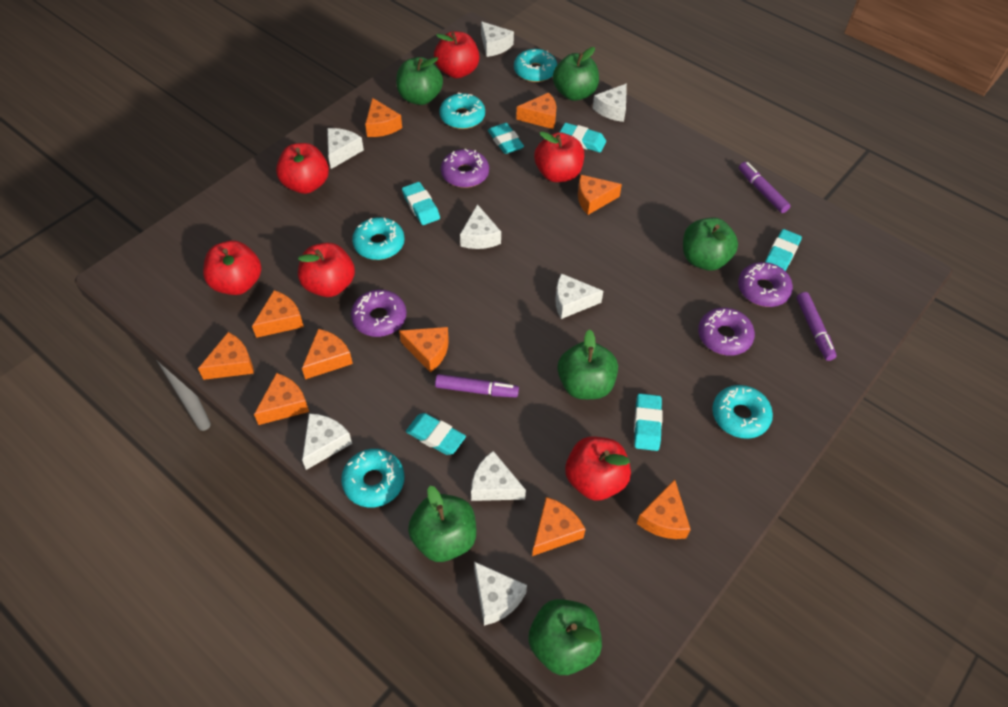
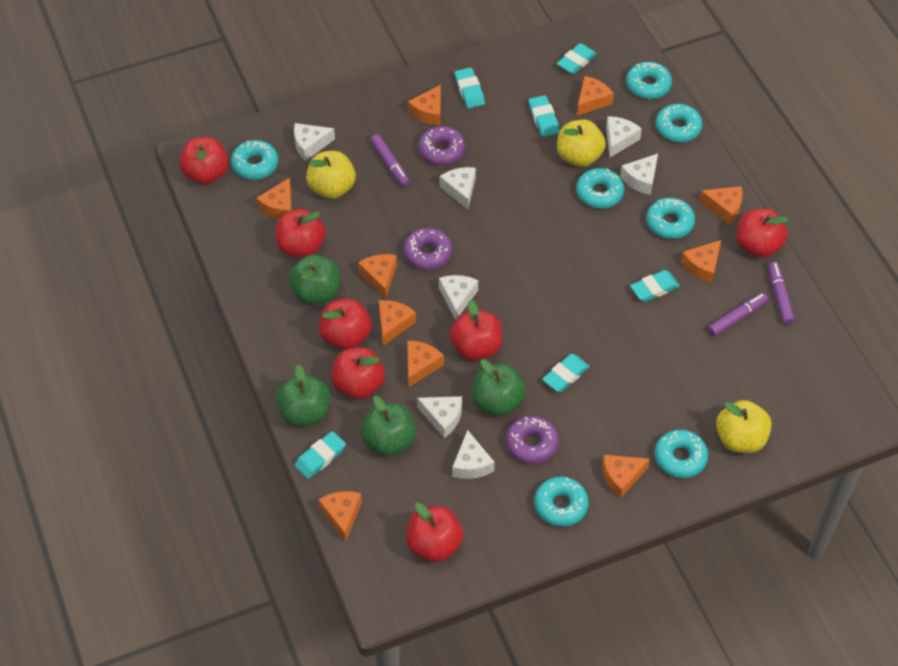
green apple: 6 -> 4
purple donut: 4 -> 3
red apple: 6 -> 7
turquoise donut: 5 -> 7
white cheese: 8 -> 7
yellow apple: 0 -> 3

